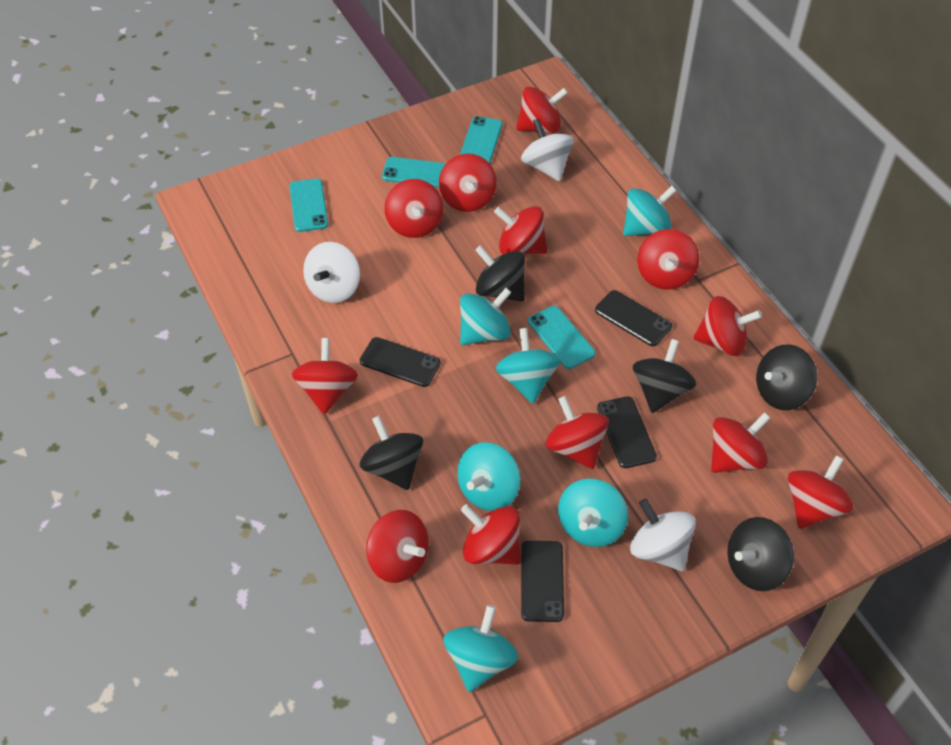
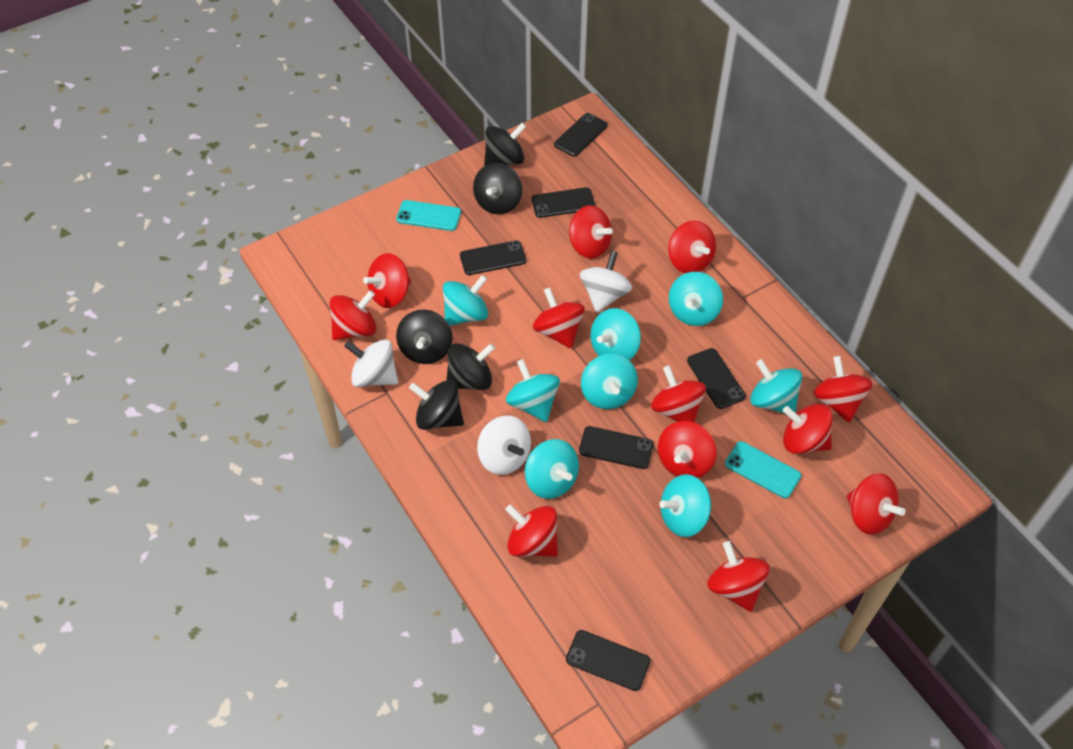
black phone: 4 -> 6
turquoise phone: 4 -> 2
turquoise spinning top: 6 -> 8

